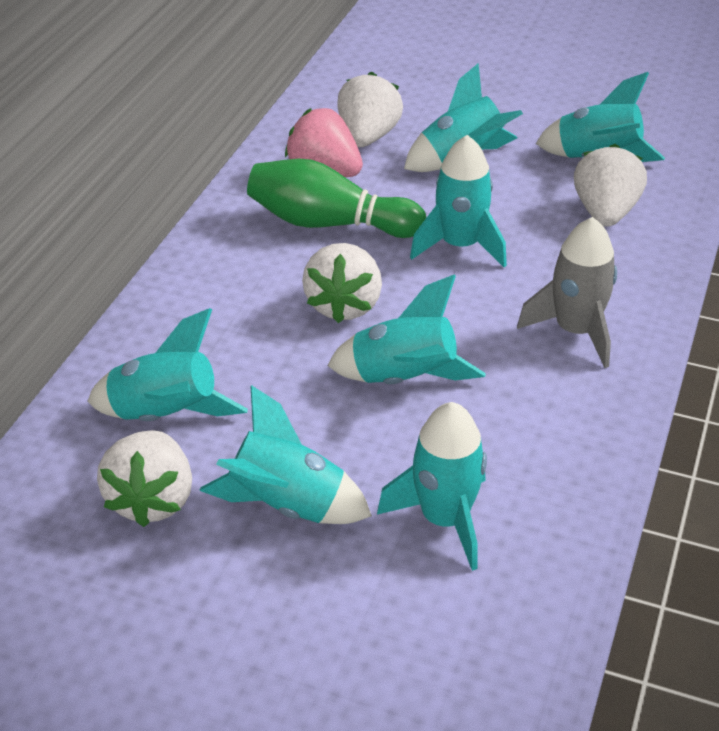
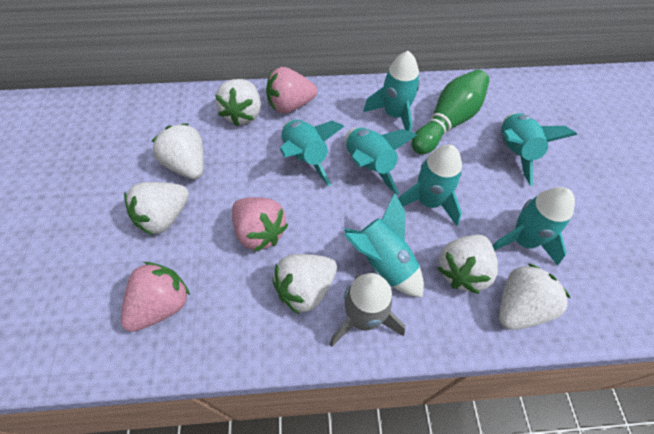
pink strawberry: 1 -> 3
white strawberry: 4 -> 6

